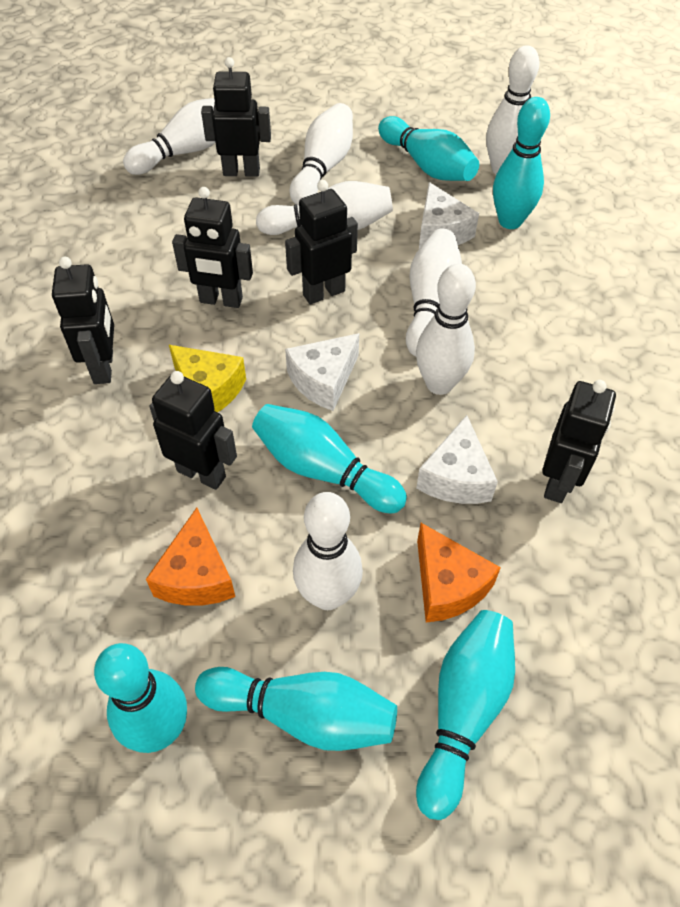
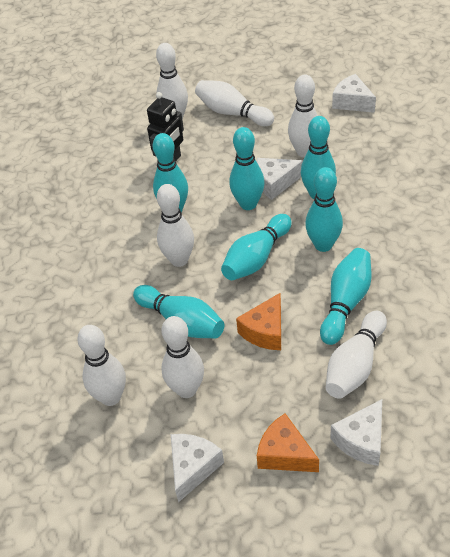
black robot: 6 -> 1
turquoise bowling pin: 6 -> 7
white cheese: 3 -> 4
yellow cheese: 1 -> 0

